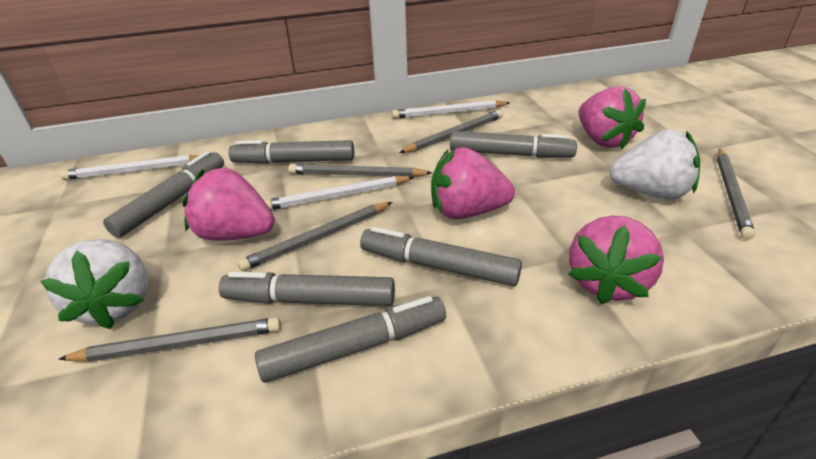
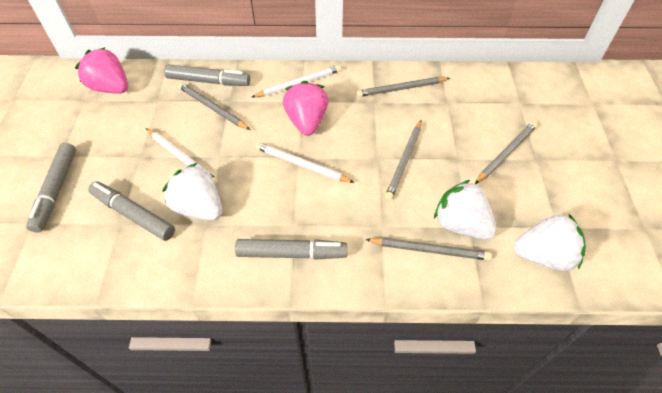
grey marker: 6 -> 4
pink strawberry: 4 -> 2
white strawberry: 2 -> 3

